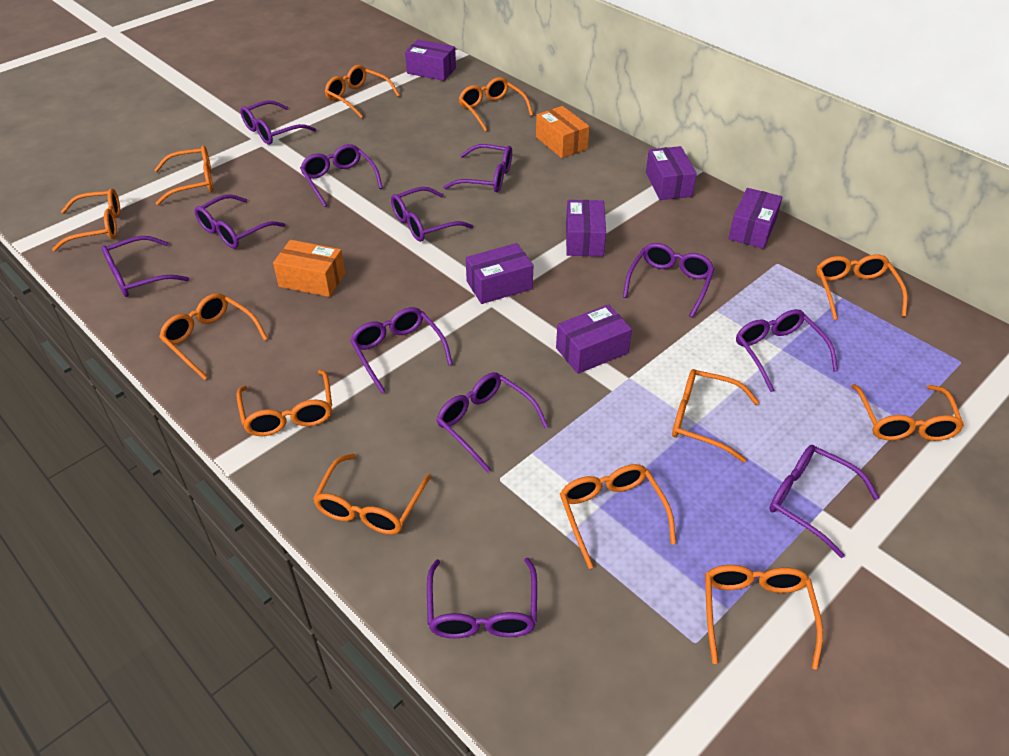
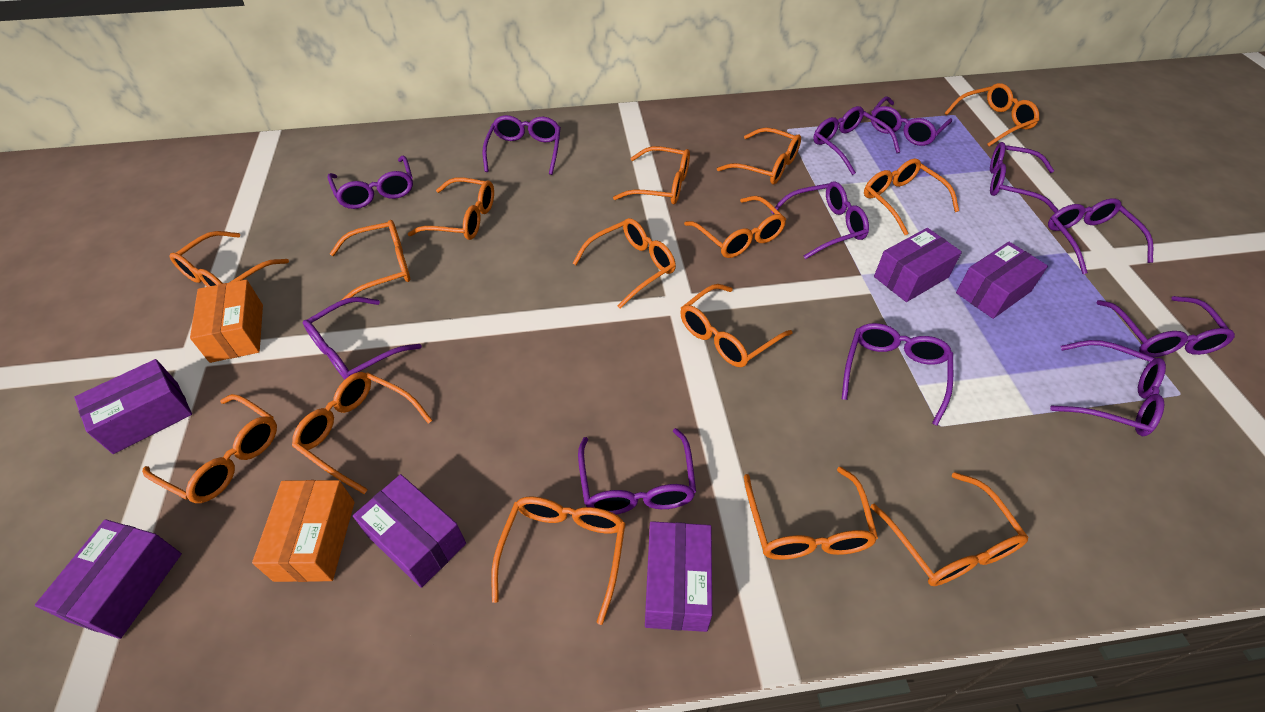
orange glasses: 12 -> 15

